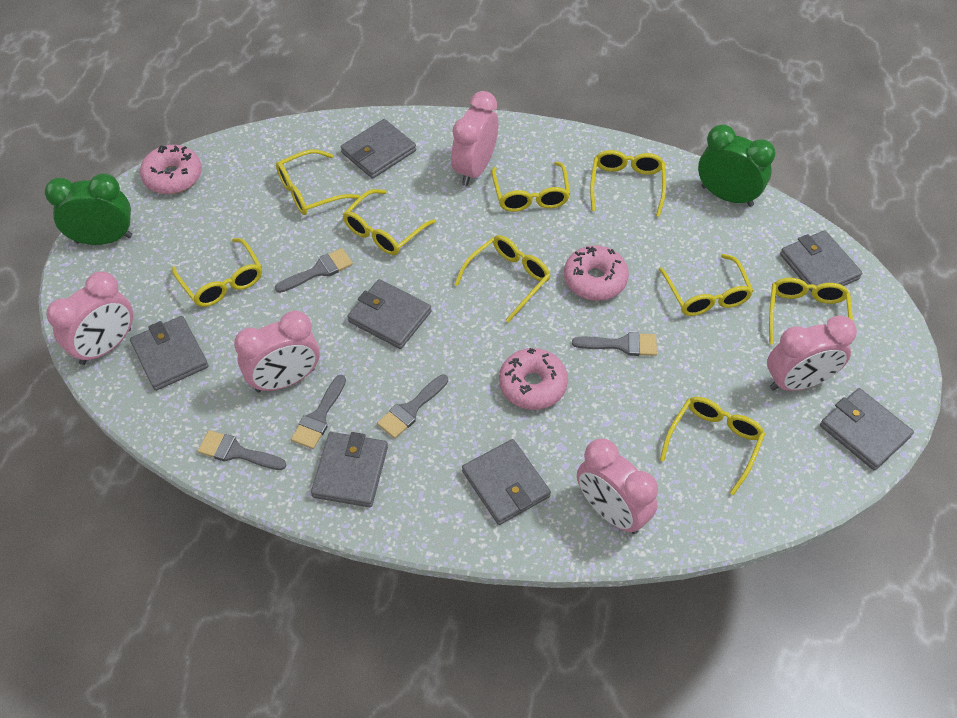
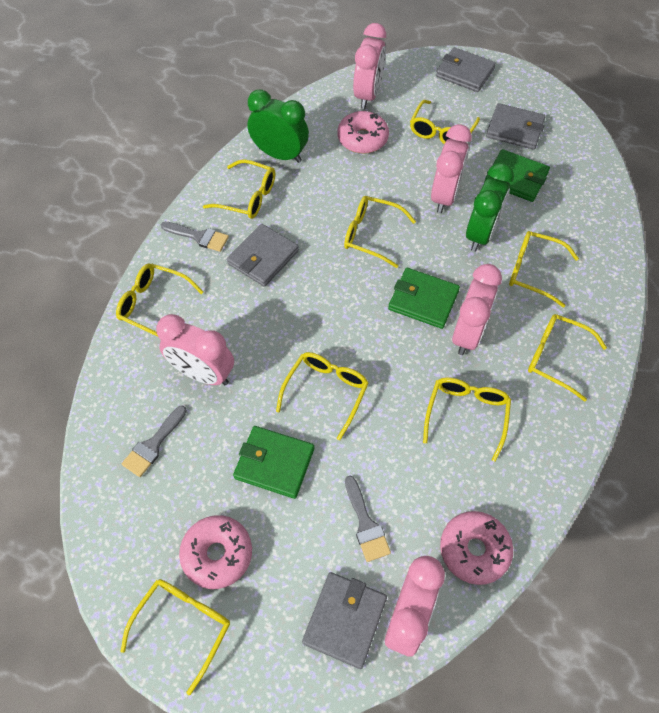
green wallet: 0 -> 3
grey brush: 5 -> 3
grey wallet: 7 -> 4

